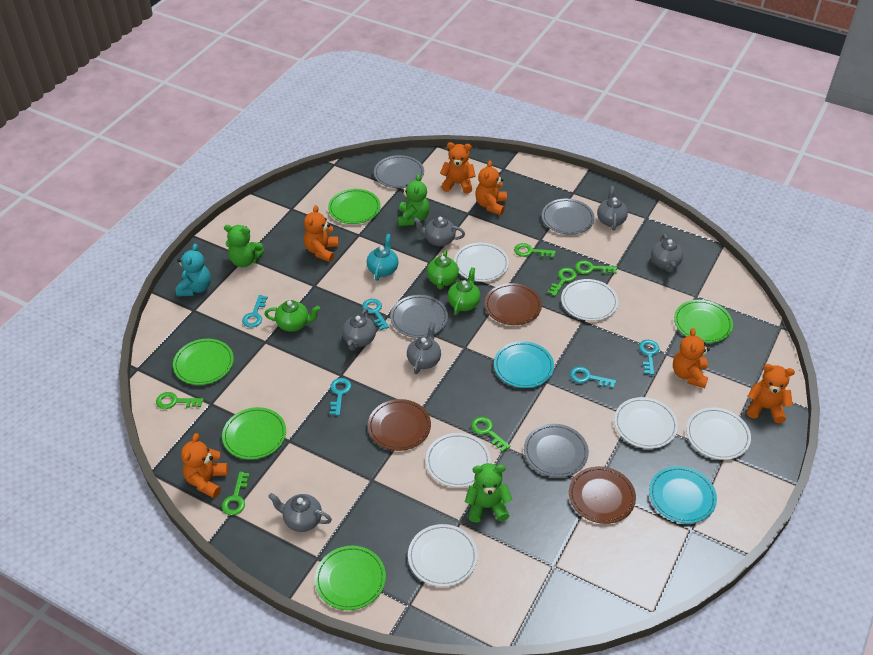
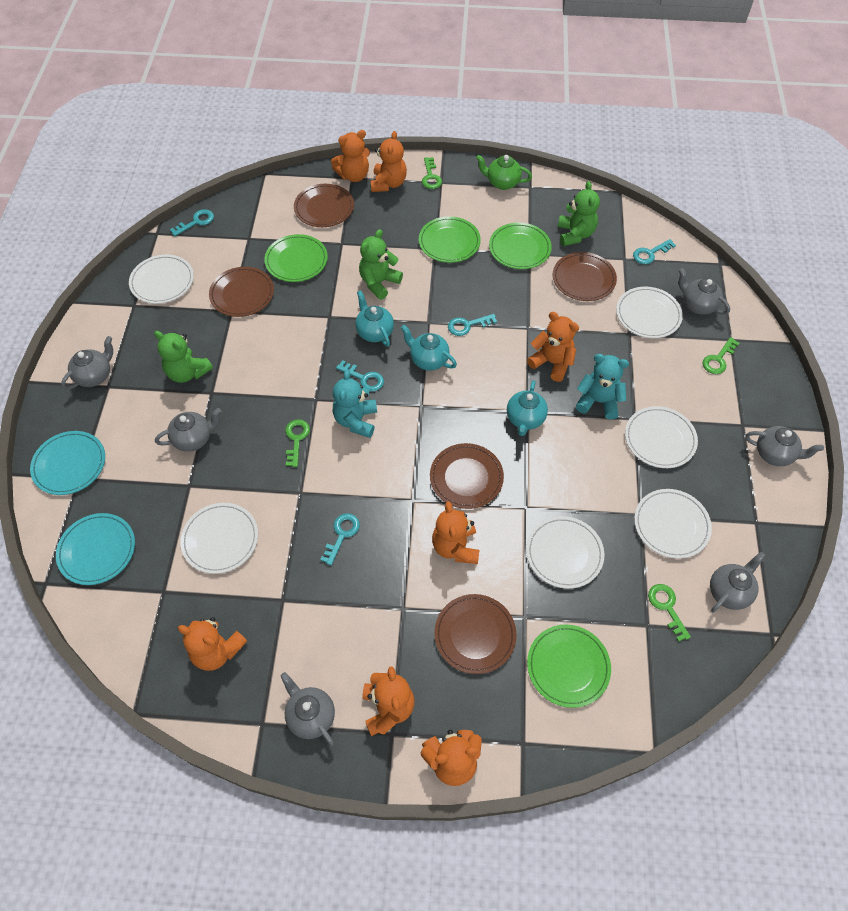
brown plate: 3 -> 5
green key: 6 -> 4
green plate: 5 -> 4
green teapot: 3 -> 1
grey plate: 4 -> 0
orange teddy bear: 6 -> 7
turquoise teapot: 1 -> 3
turquoise teddy bear: 1 -> 2

